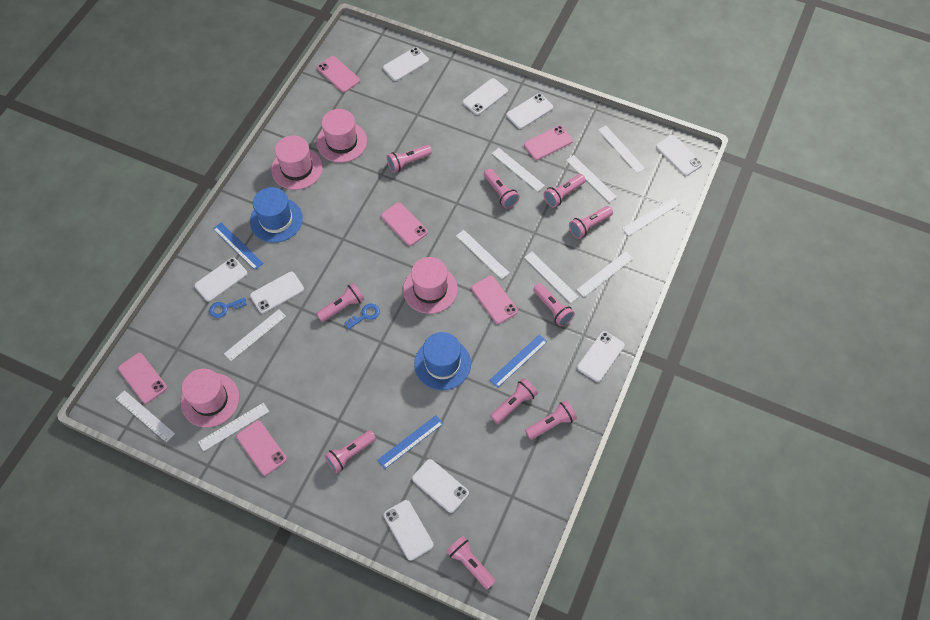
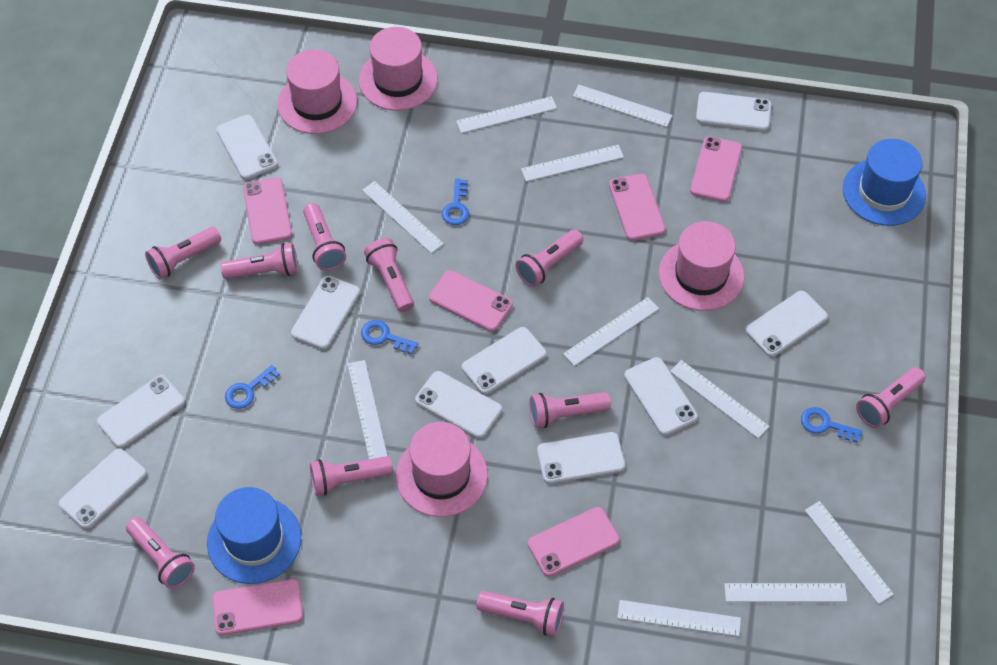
blue key: 2 -> 4
blue ruler: 3 -> 0
white phone: 9 -> 10

